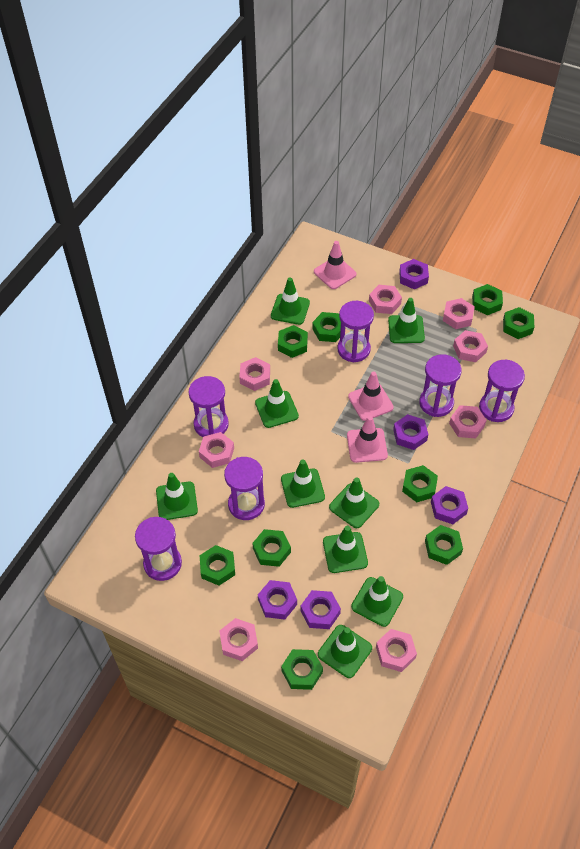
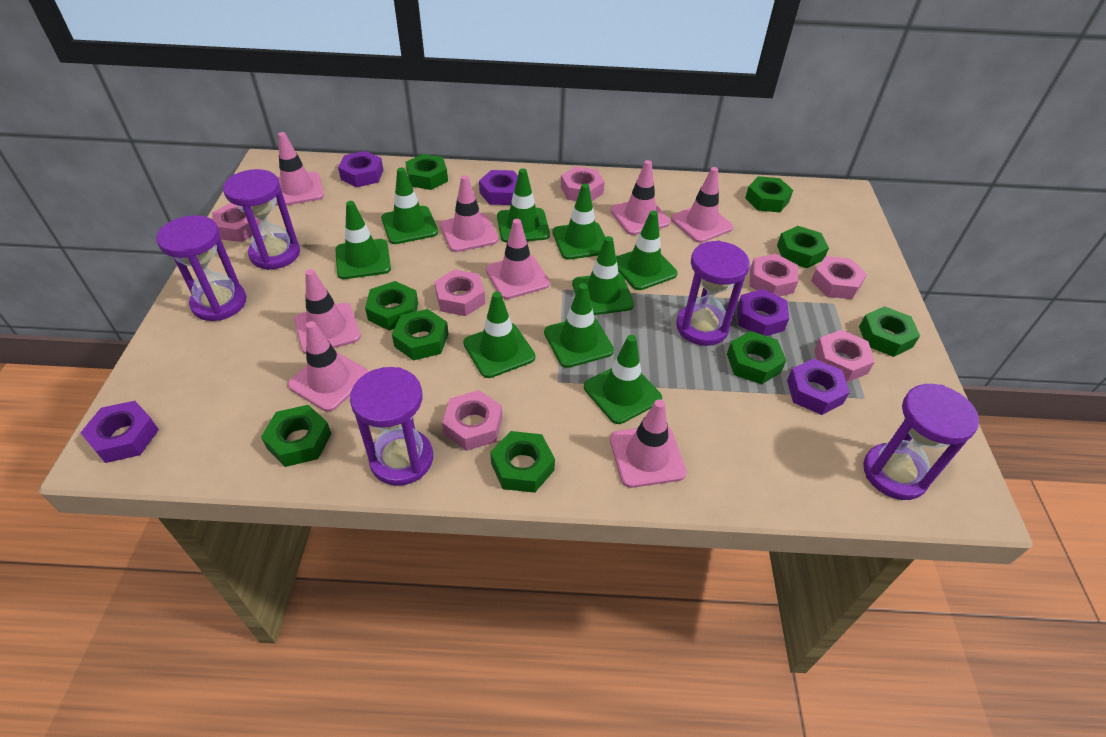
pink nut: 8 -> 7
pink traffic cone: 3 -> 8
purple hourglass: 6 -> 5

